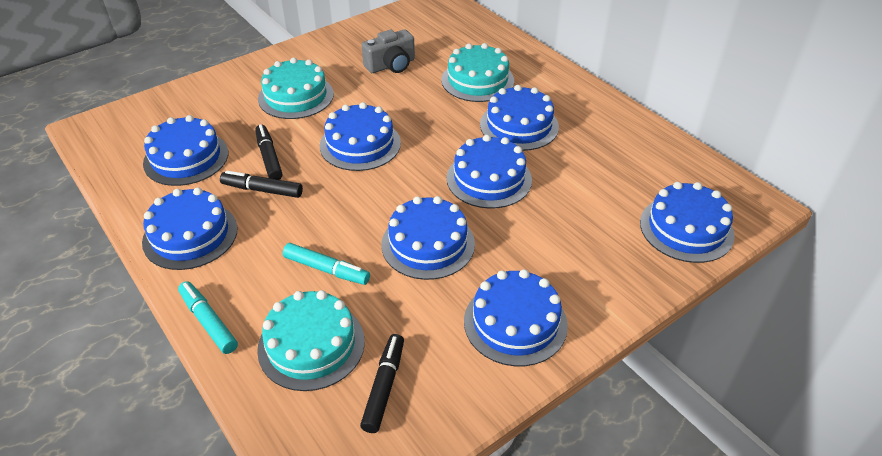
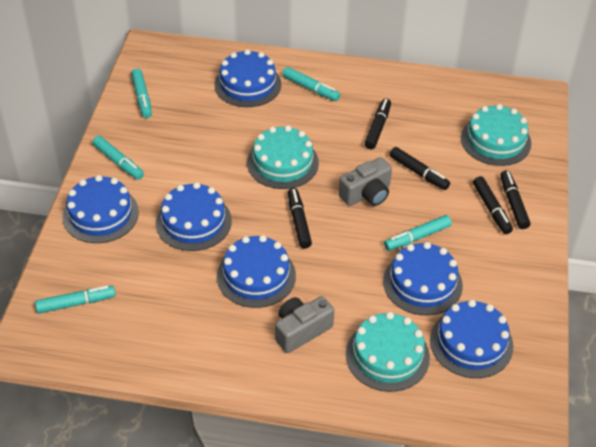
black marker: 3 -> 5
blue cake: 8 -> 6
grey camera: 1 -> 2
turquoise marker: 2 -> 5

